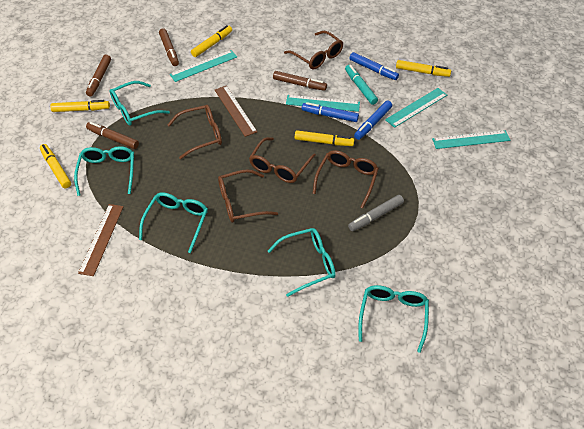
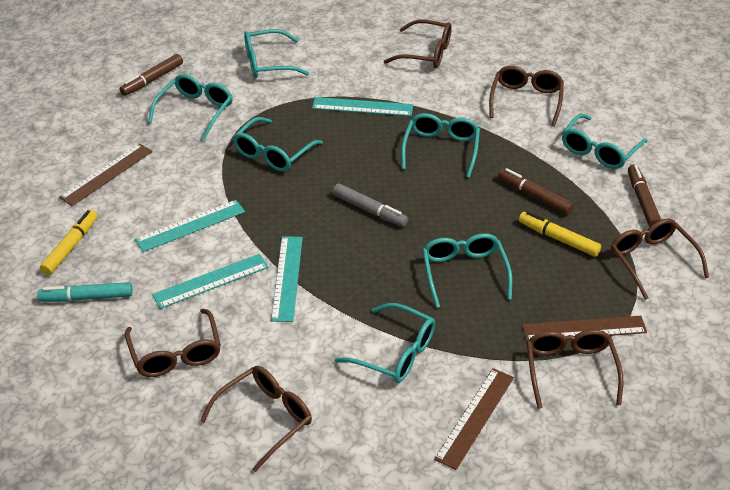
blue marker: 3 -> 0
brown glasses: 5 -> 6
brown marker: 4 -> 3
brown ruler: 2 -> 3
turquoise glasses: 5 -> 7
yellow marker: 5 -> 2

